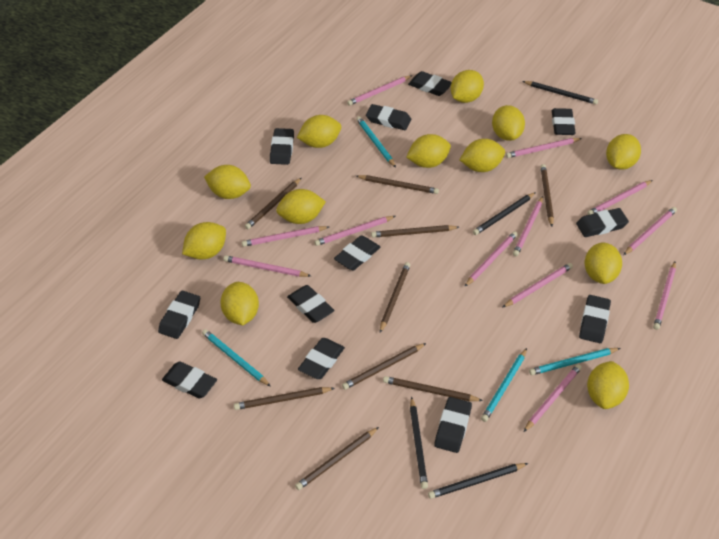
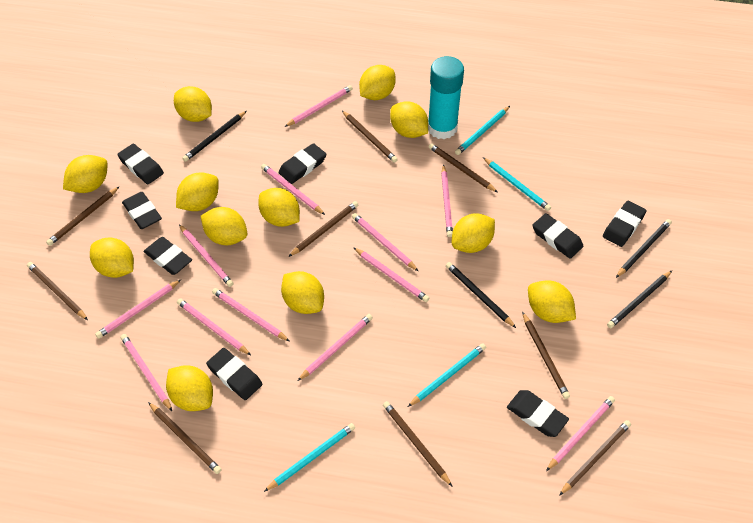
black eraser: 12 -> 8
turquoise glue stick: 0 -> 1

